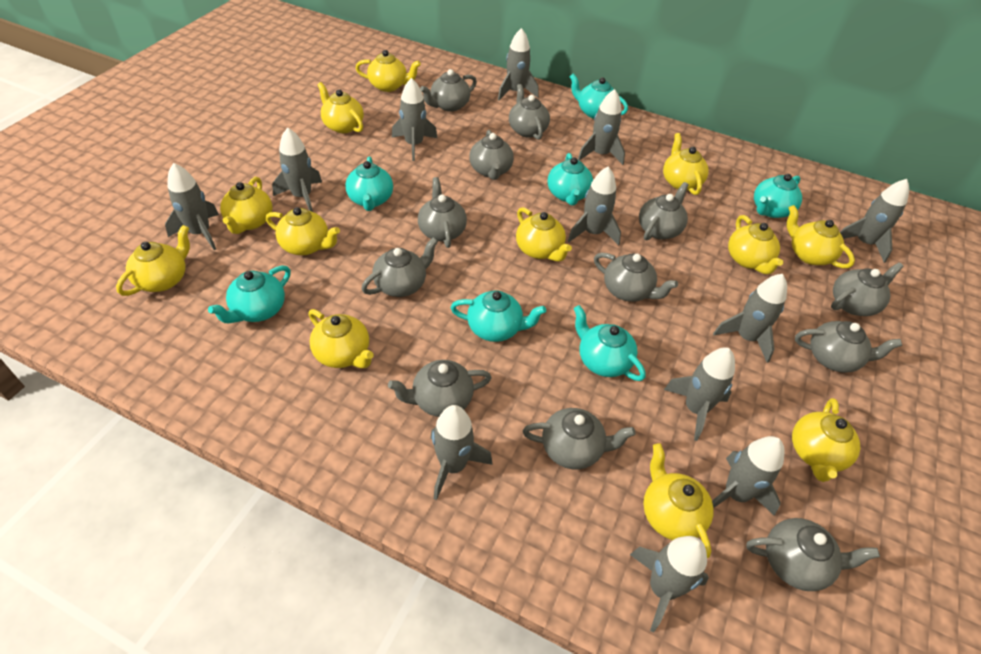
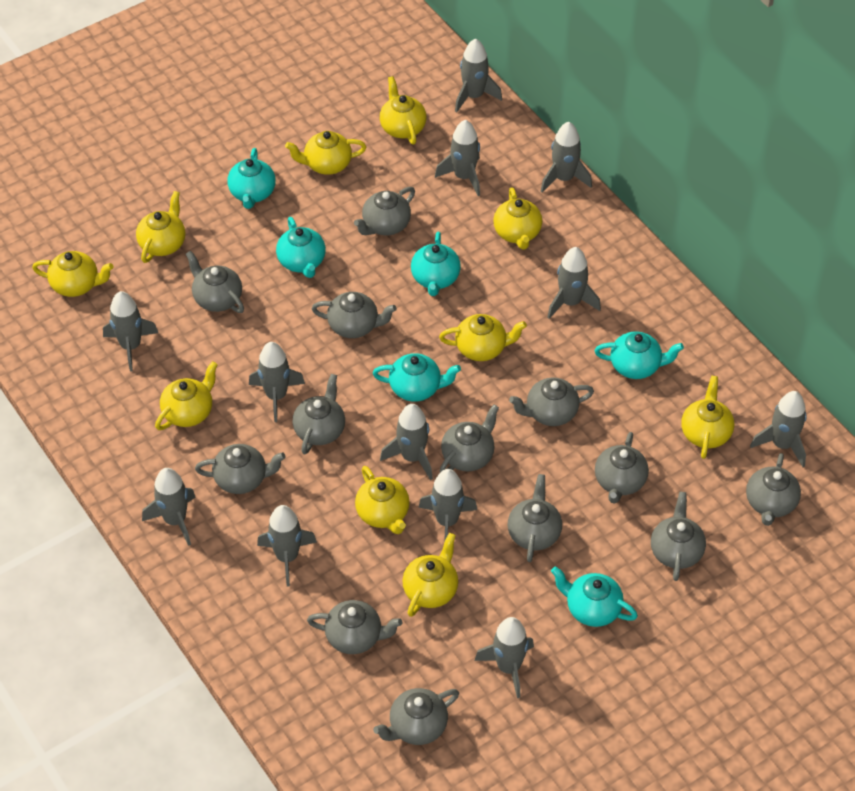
grey teapot: 12 -> 13
turquoise teapot: 7 -> 6
yellow teapot: 12 -> 10

